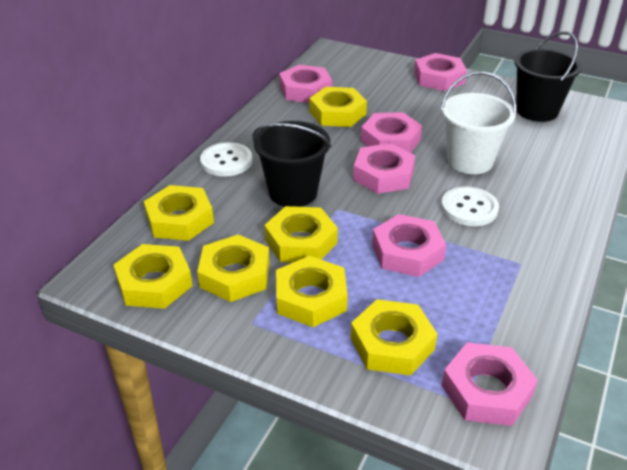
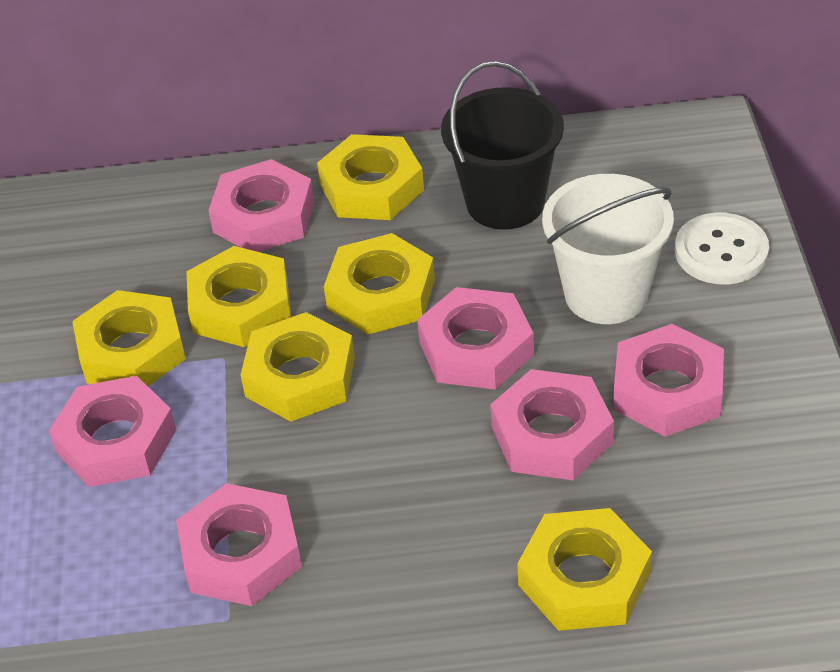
black bucket: 2 -> 1
white button: 2 -> 1
yellow nut: 7 -> 6

